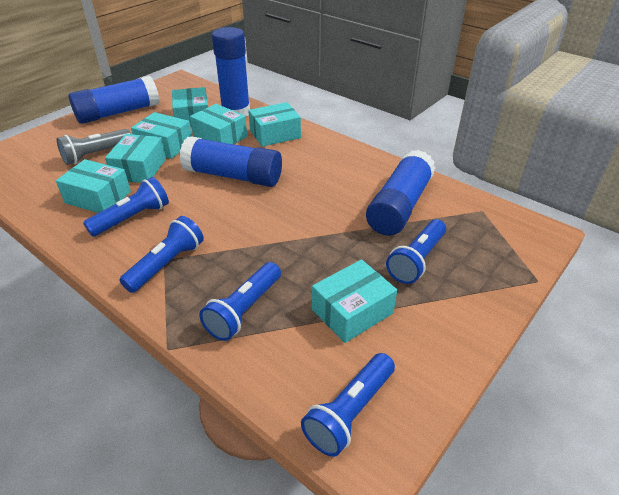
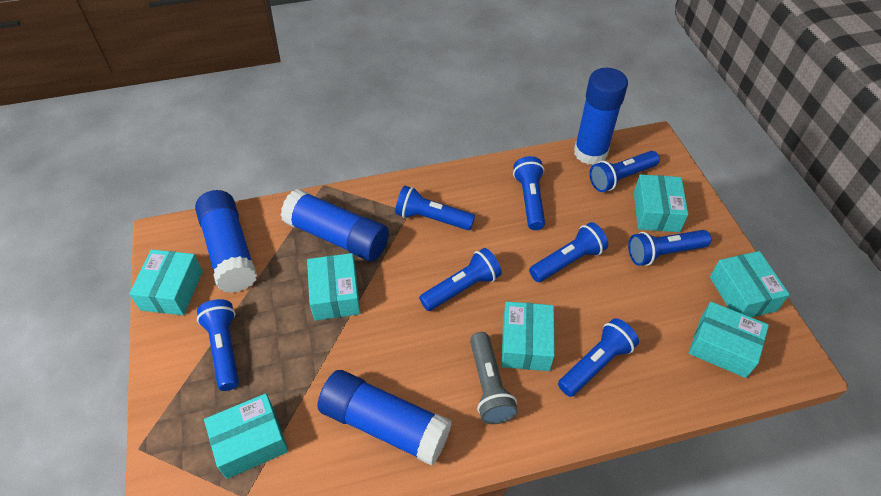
blue flashlight: 5 -> 8

